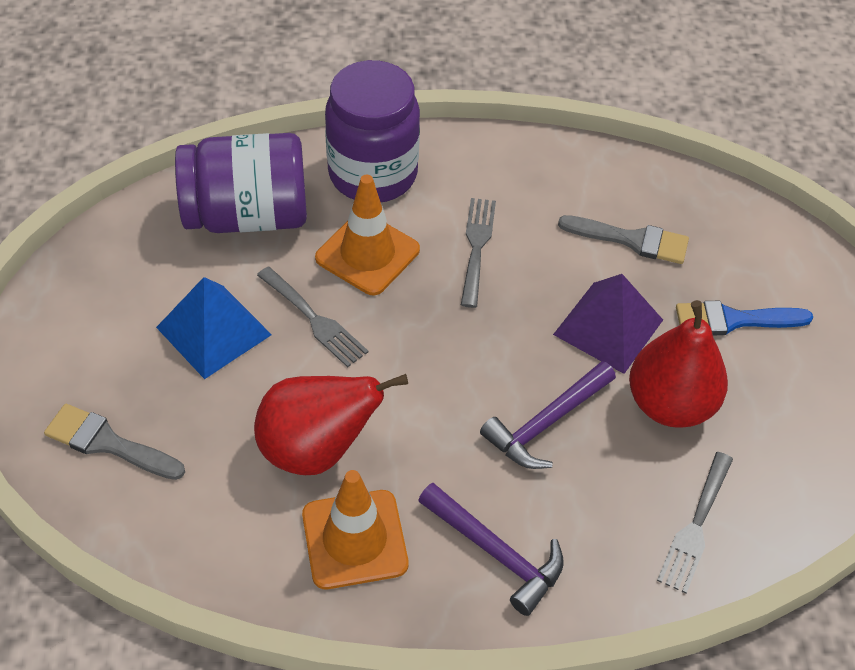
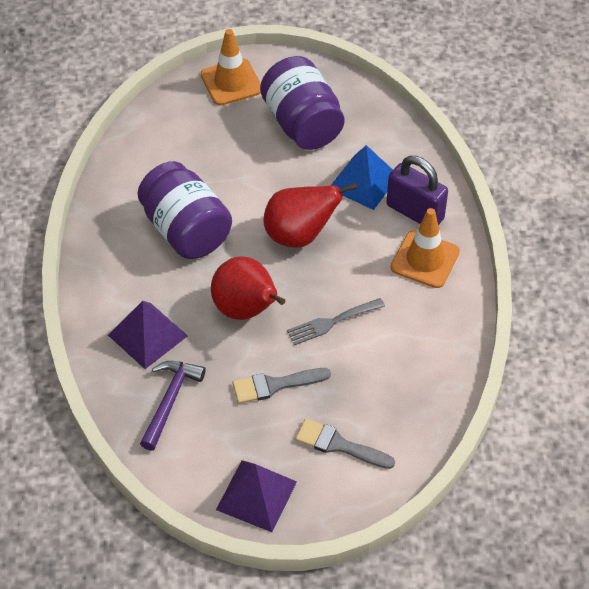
blue brush: 1 -> 0
grey fork: 3 -> 1
purple hammer: 2 -> 1
purple padlock: 0 -> 1
purple pyramid: 1 -> 2

